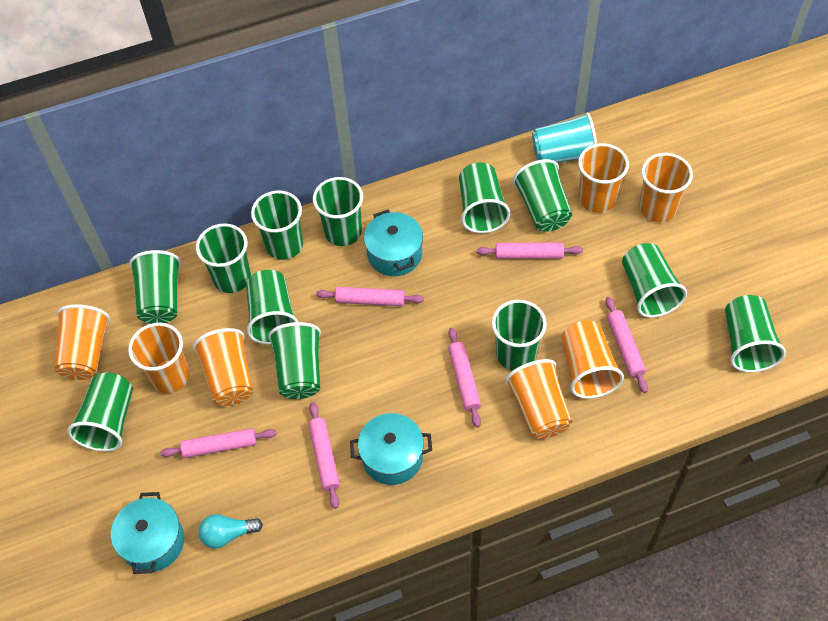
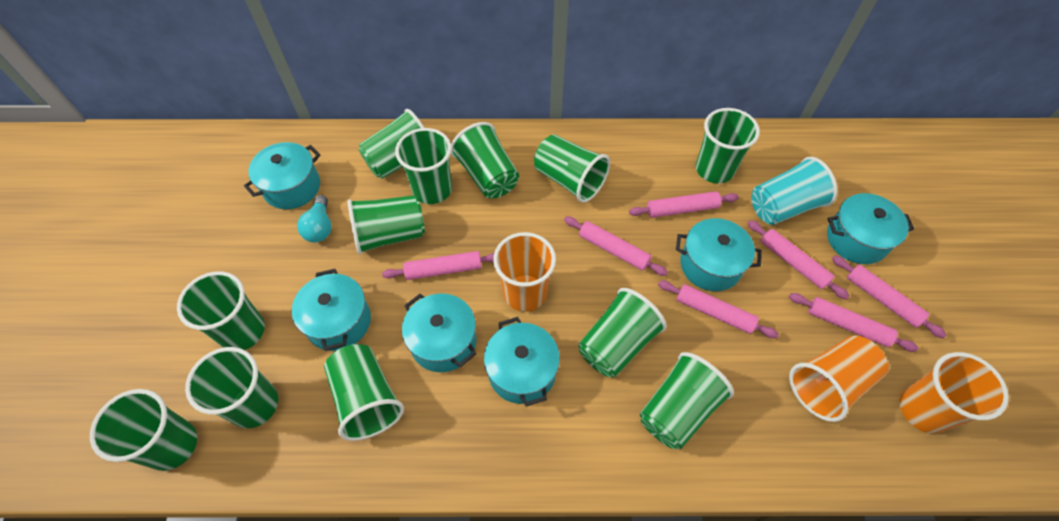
orange cup: 7 -> 3
pink rolling pin: 6 -> 7
turquoise pot: 3 -> 6

